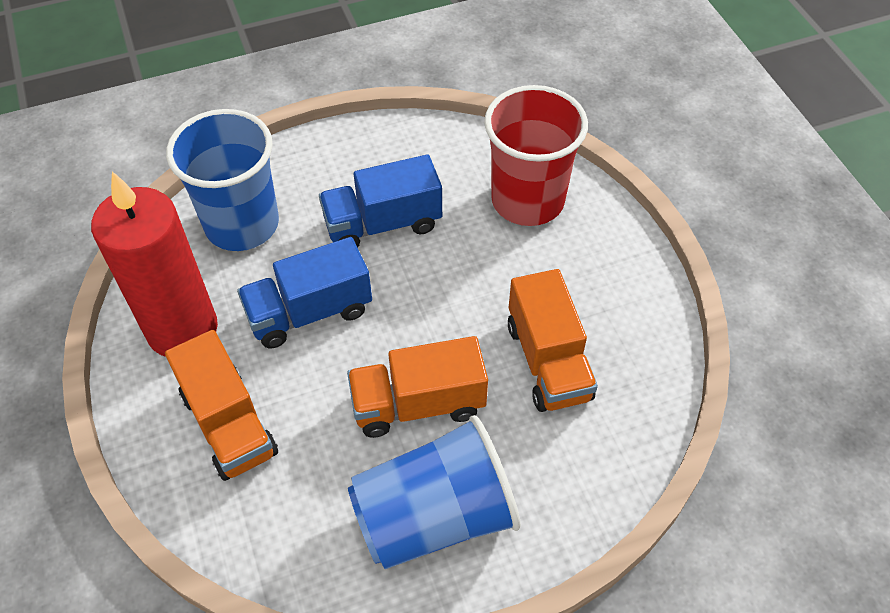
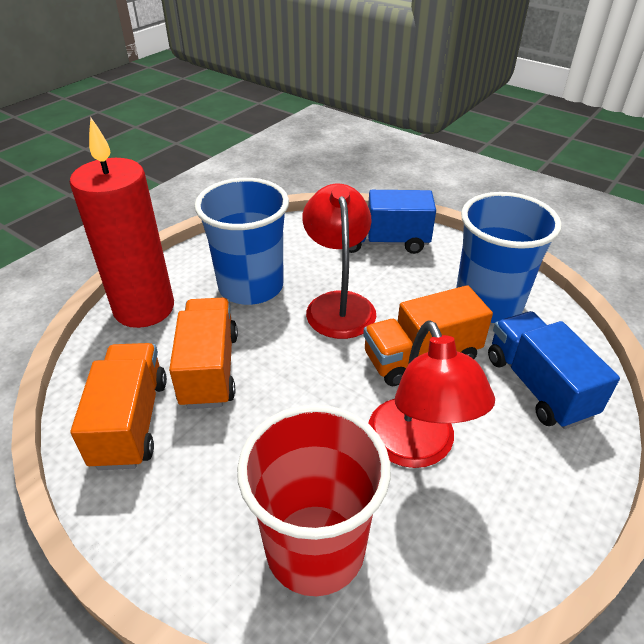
red lamp: 0 -> 2

